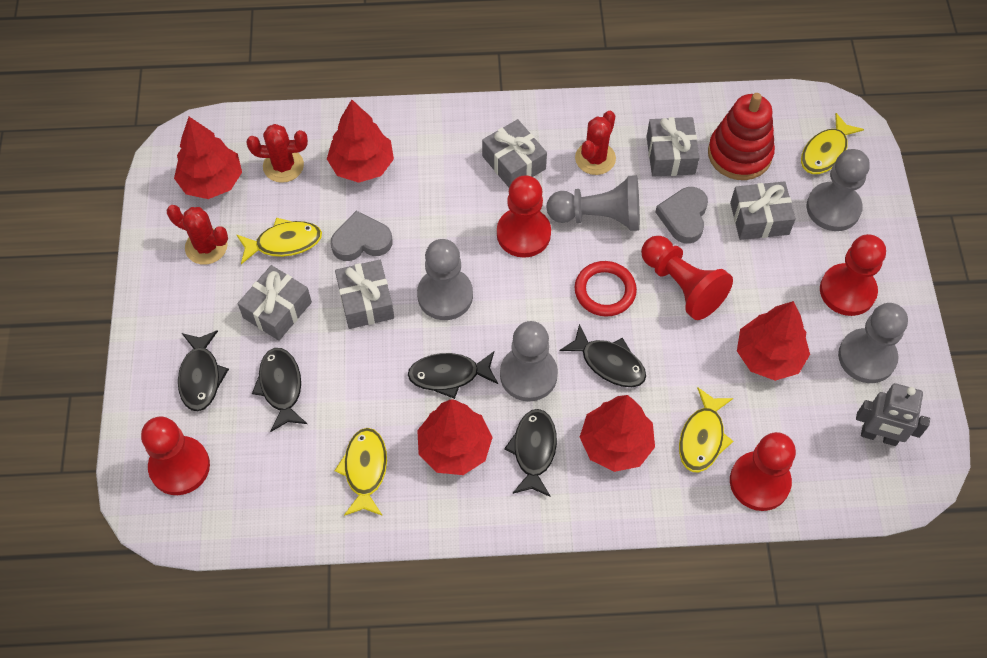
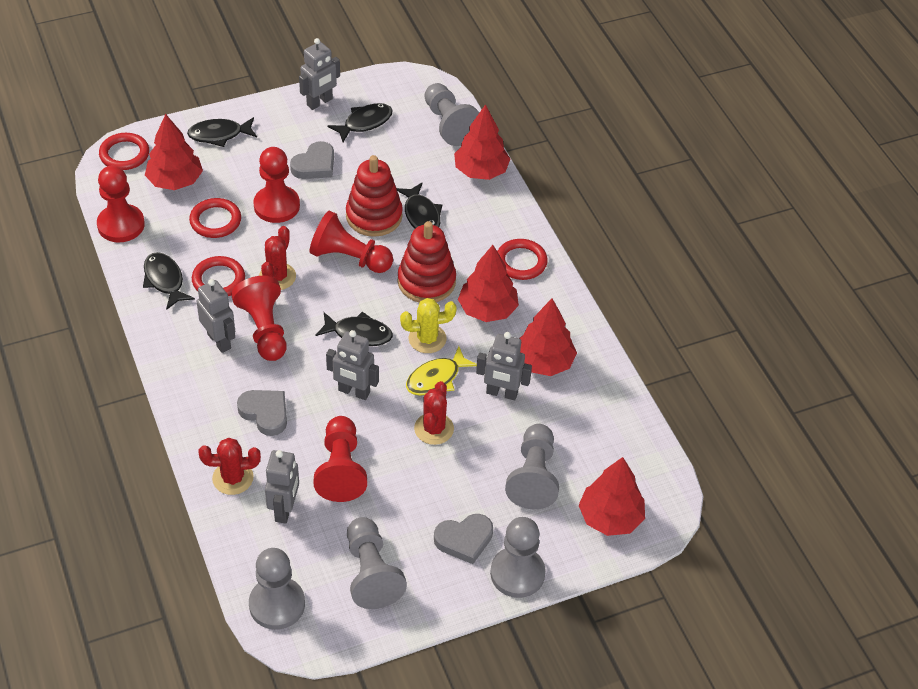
grey gift: 5 -> 0
grey heart: 2 -> 3
grey robot: 1 -> 5
red ring: 1 -> 4
red stacking toy: 1 -> 2
yellow cactus: 0 -> 1
yellow fish: 4 -> 1

